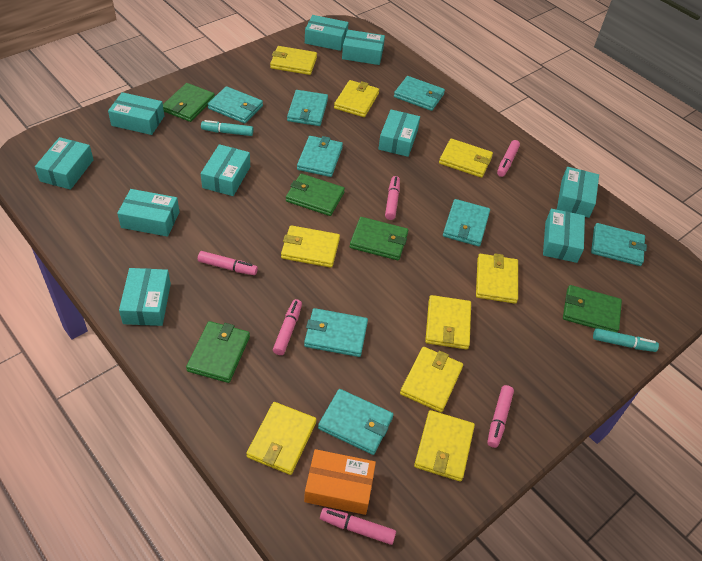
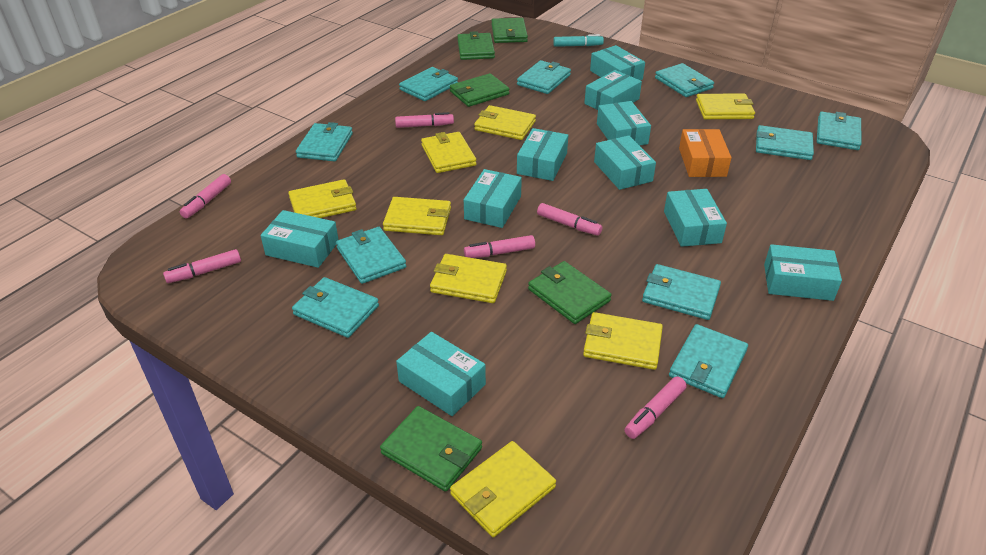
turquoise marker: 2 -> 1
turquoise wallet: 8 -> 10
yellow wallet: 9 -> 8

